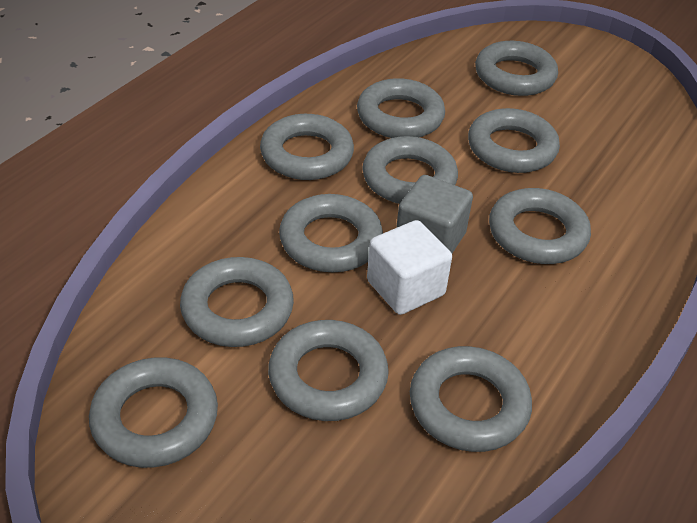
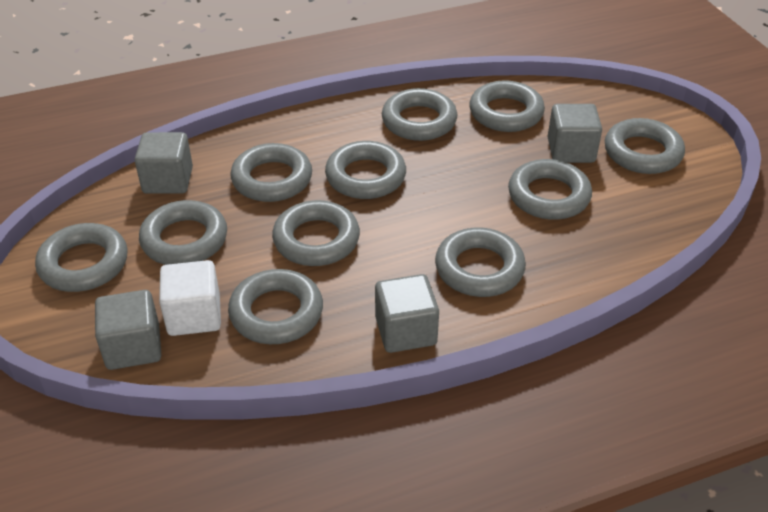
grey cube: 1 -> 4

